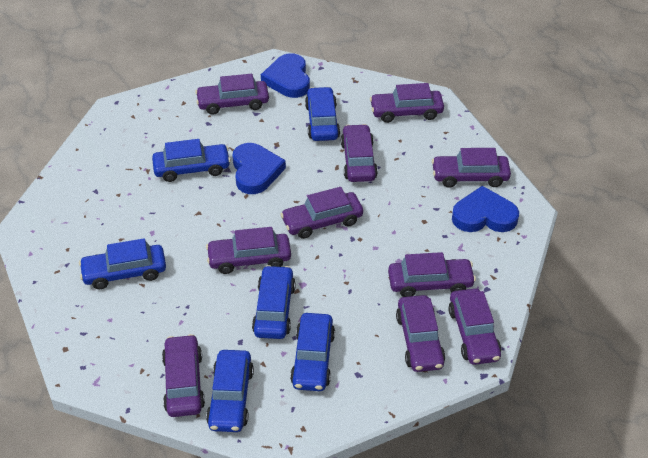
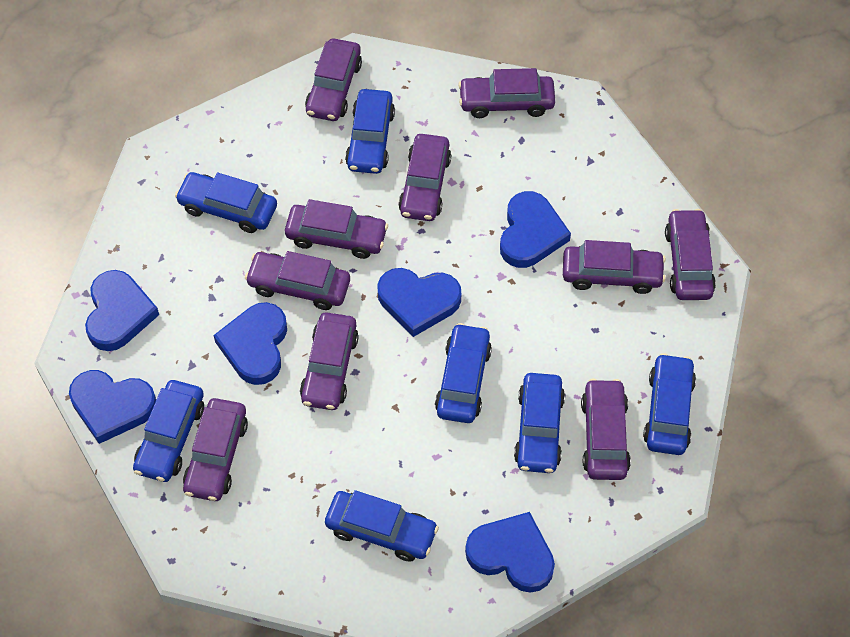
blue car: 6 -> 7
blue heart: 3 -> 6

